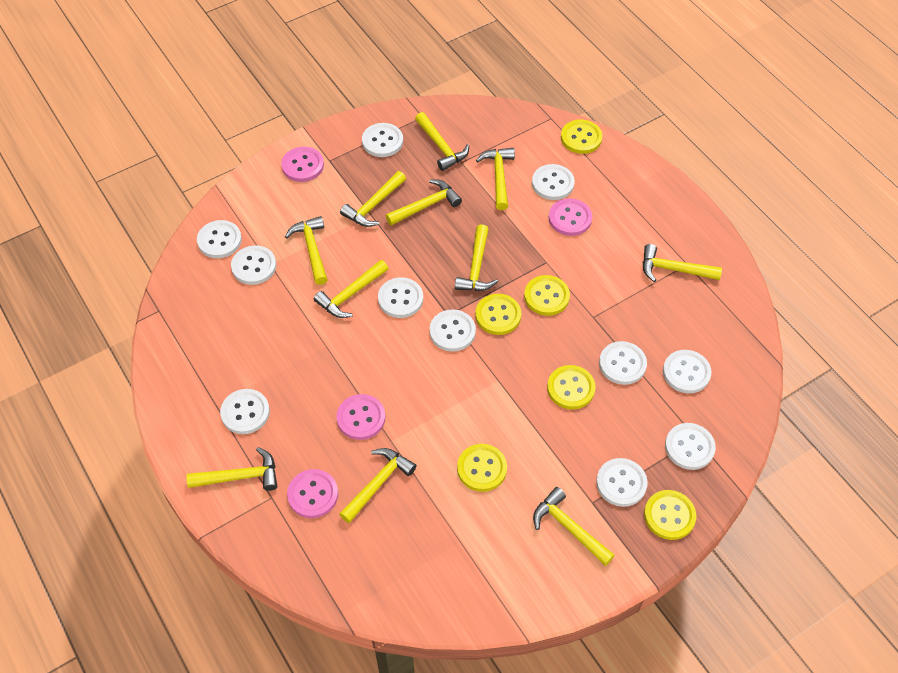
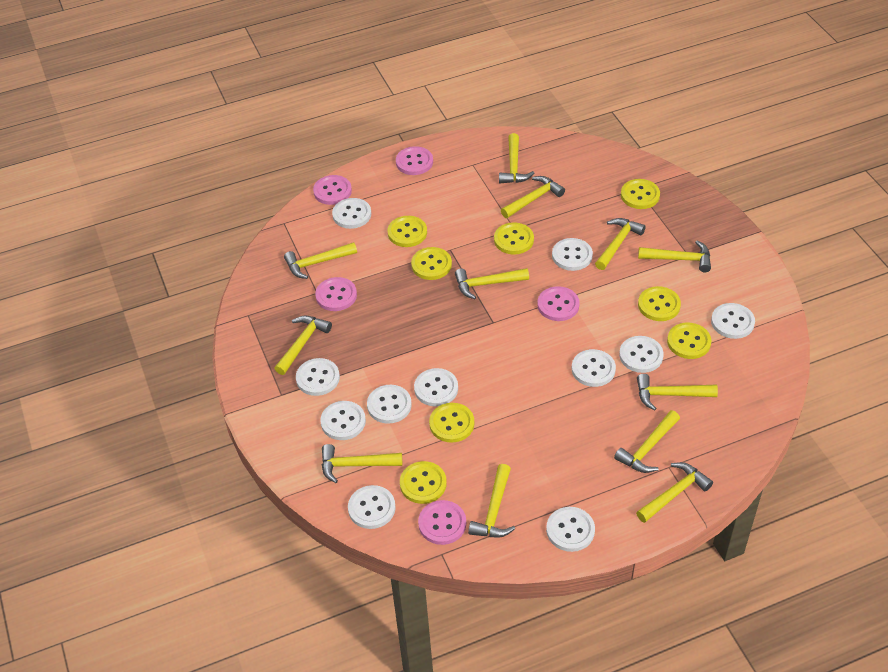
pink button: 4 -> 5
yellow button: 6 -> 8
yellow hammer: 11 -> 12

